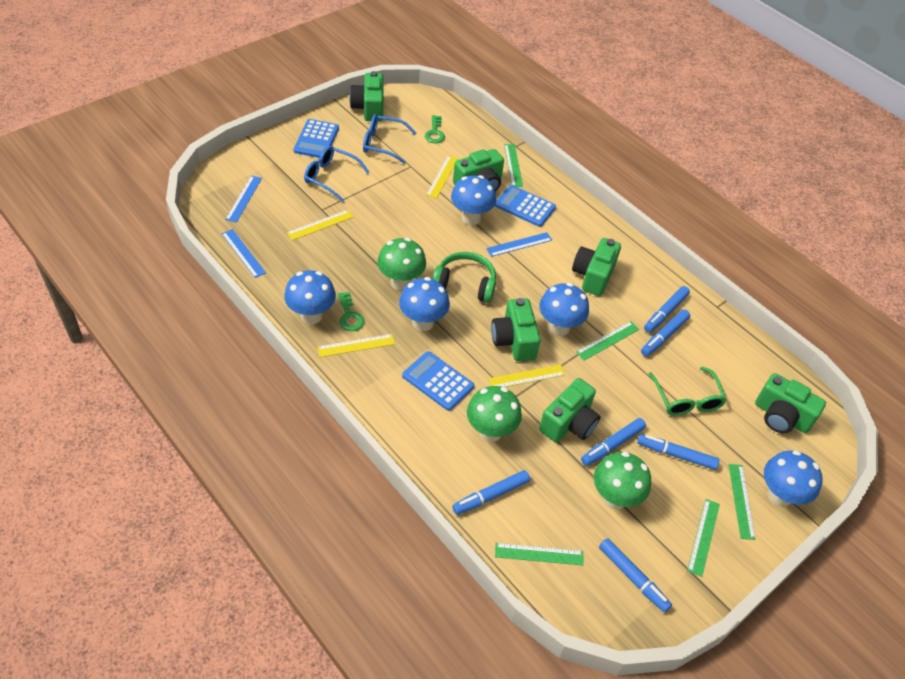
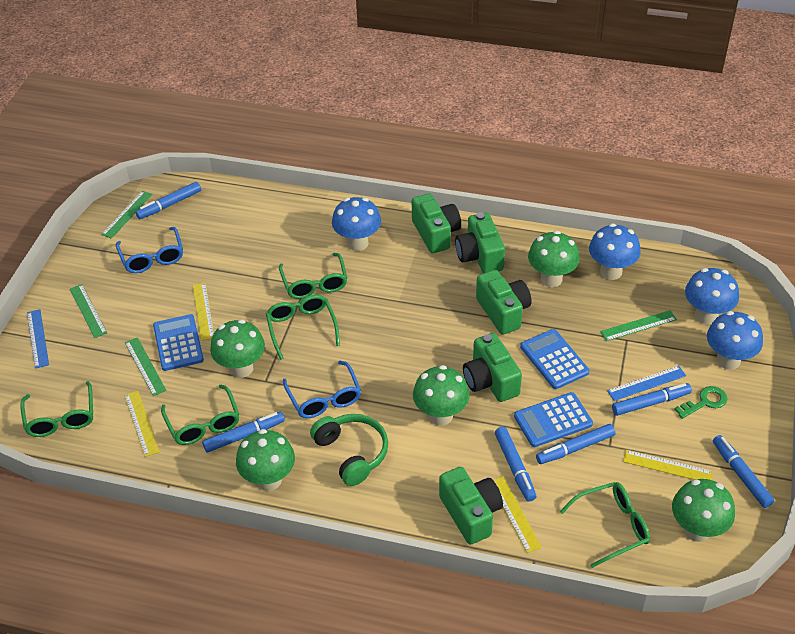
blue mushroom: 5 -> 4
blue ruler: 3 -> 2
green camera: 6 -> 5
green glasses: 1 -> 5
green key: 2 -> 1
green mushroom: 3 -> 5
green ruler: 5 -> 4

